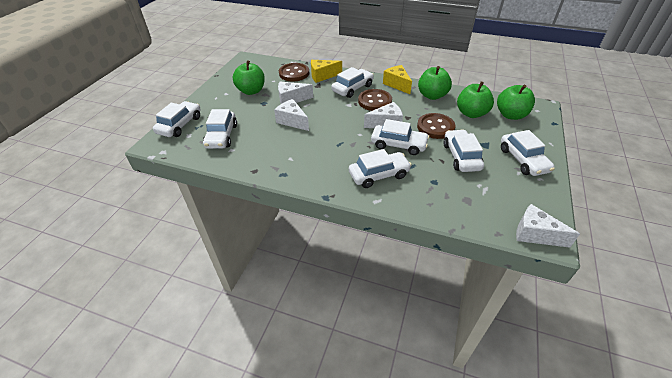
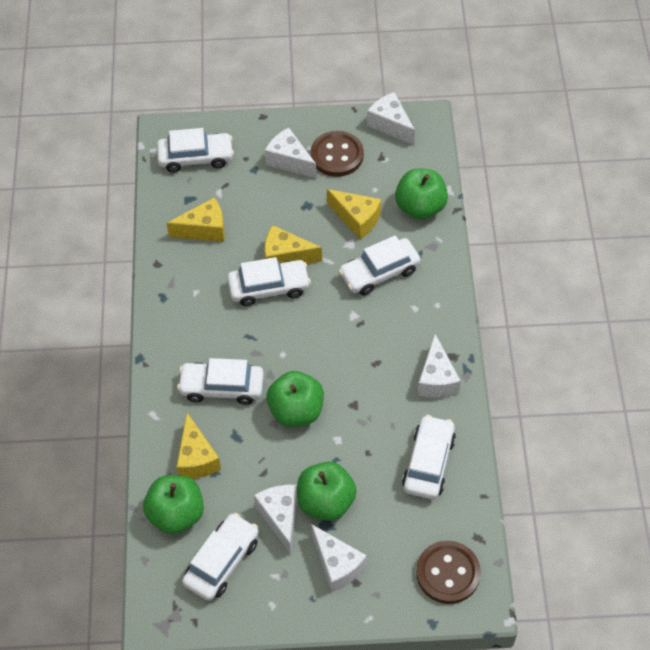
brown button: 3 -> 2
white car: 7 -> 6
white cheese: 4 -> 5
yellow cheese: 2 -> 4

